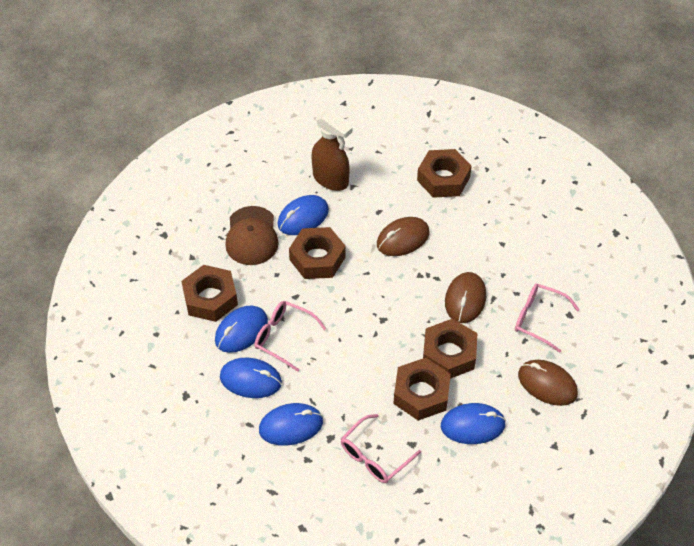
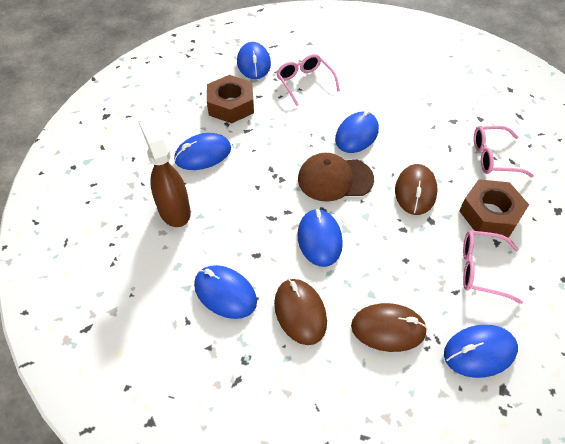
blue mouse: 5 -> 6
brown nut: 5 -> 2

